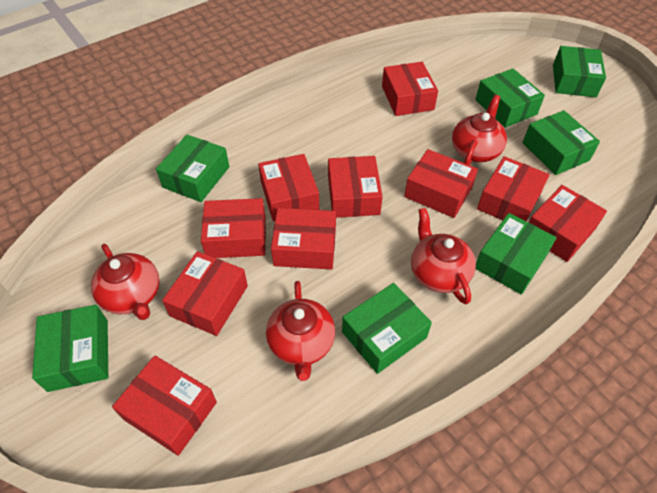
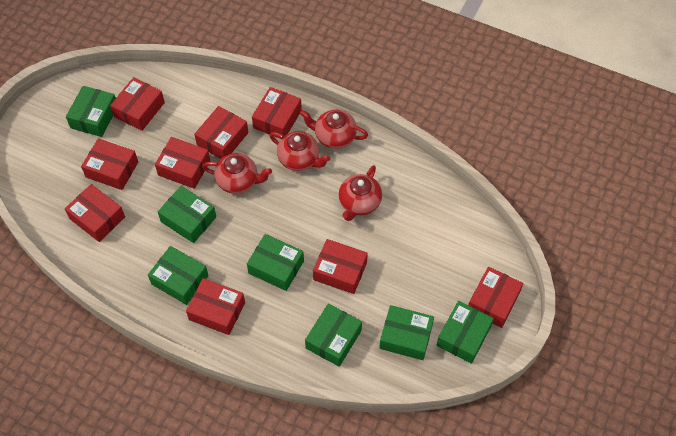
red box: 10 -> 9

